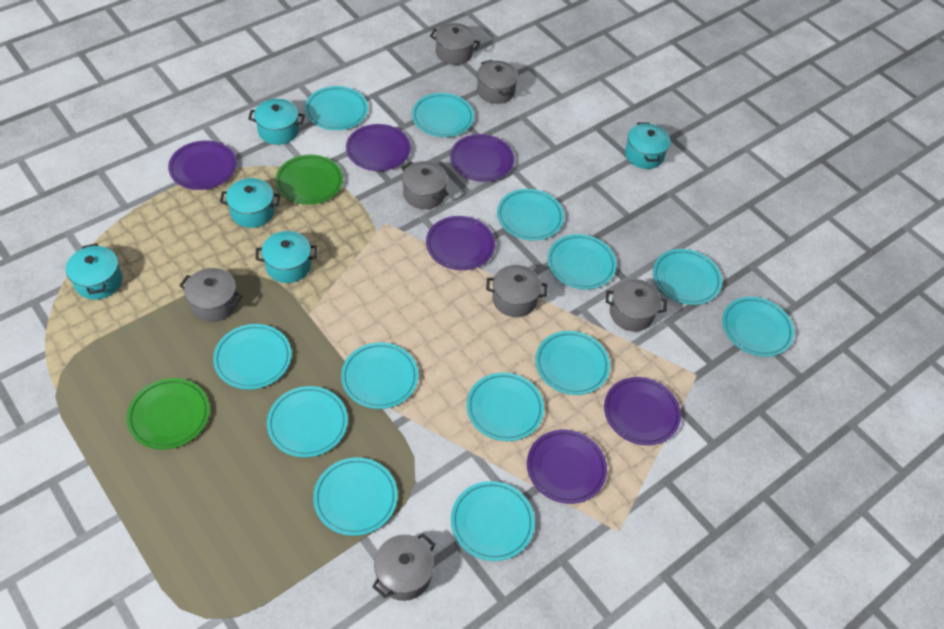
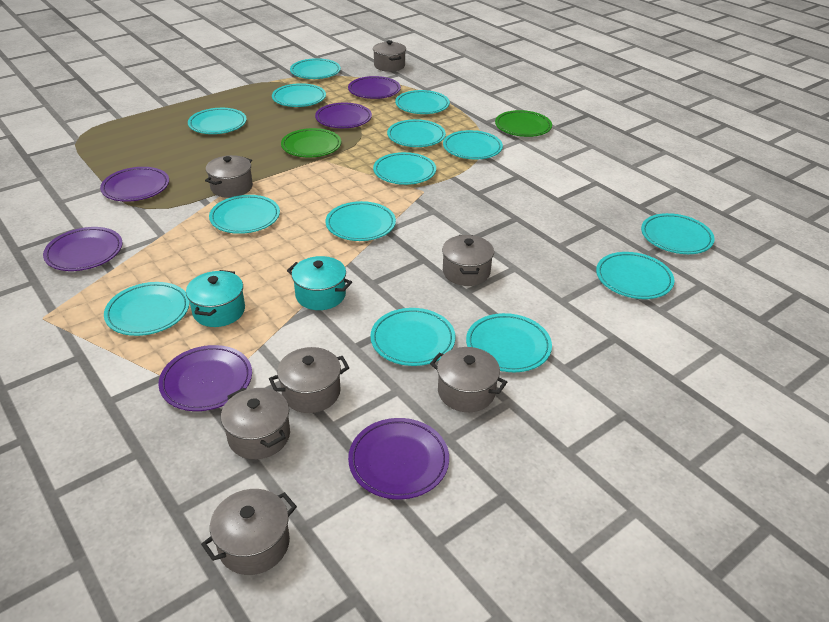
turquoise plate: 13 -> 14
turquoise pot: 5 -> 2

